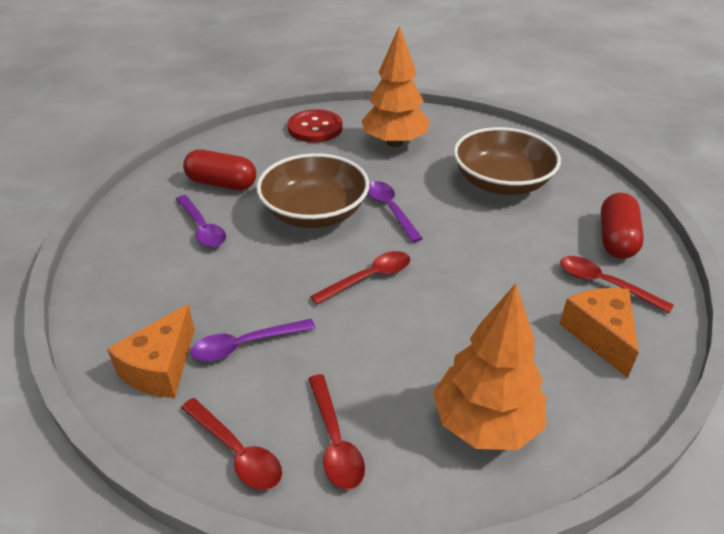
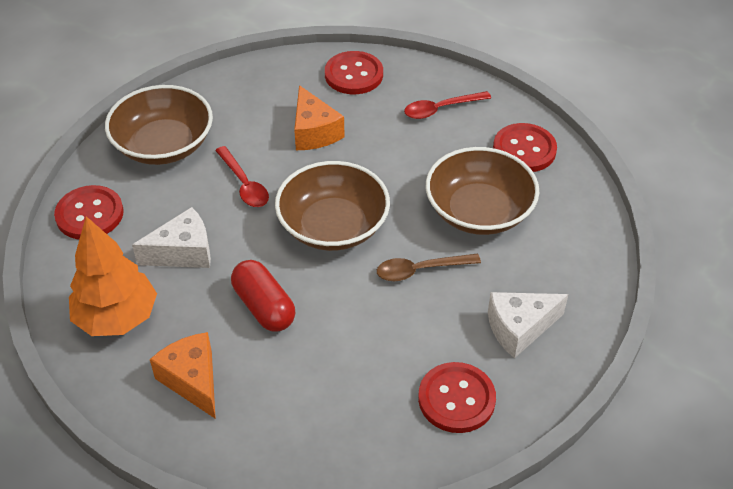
brown bowl: 2 -> 3
brown spoon: 0 -> 1
orange tree: 2 -> 1
purple spoon: 3 -> 0
red button: 1 -> 4
red capsule: 2 -> 1
red spoon: 4 -> 2
white cheese: 0 -> 2

